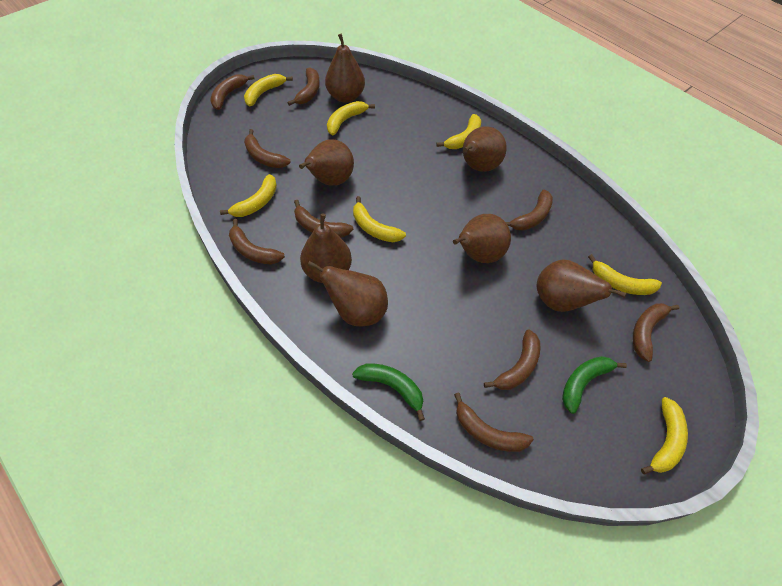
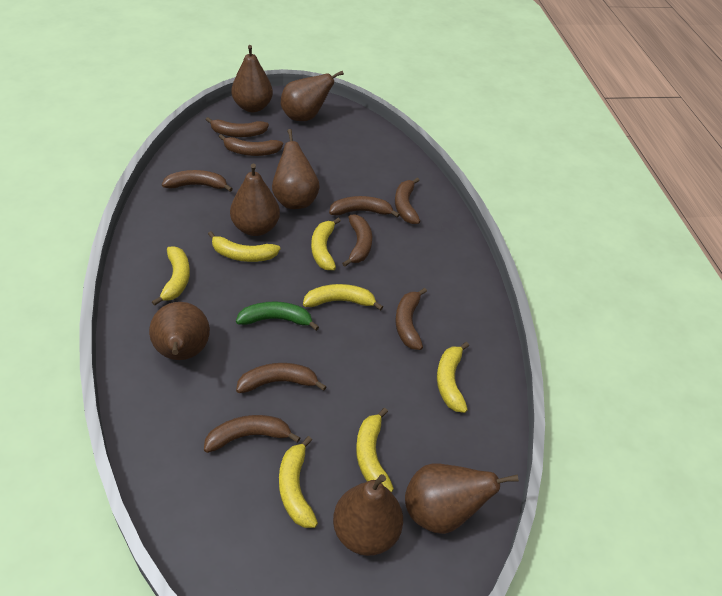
green banana: 2 -> 1

